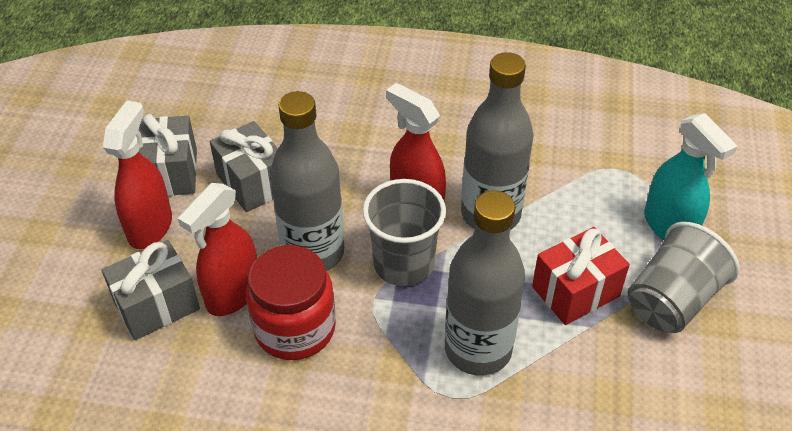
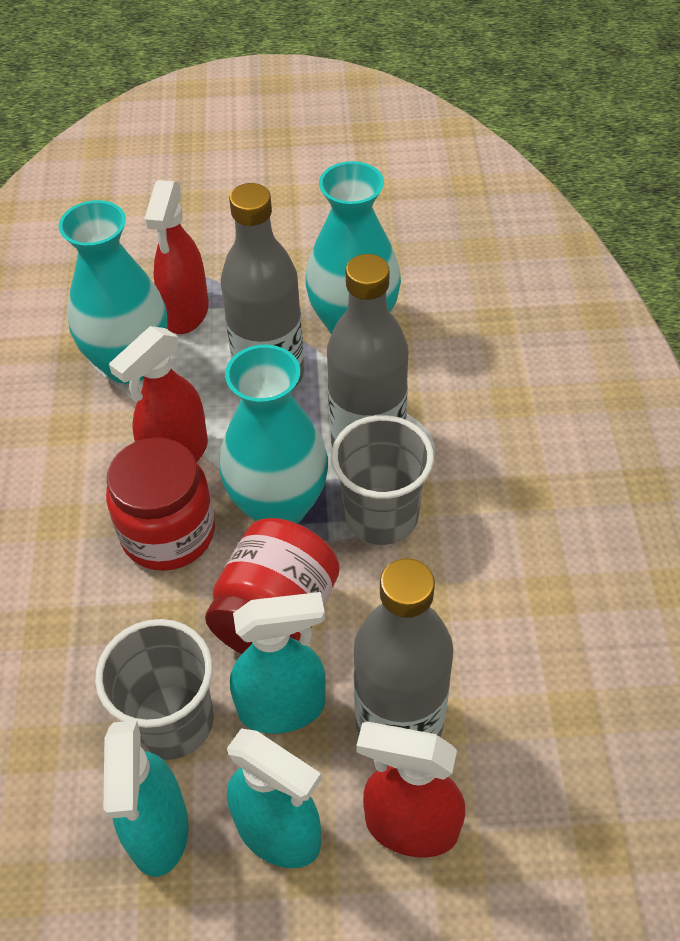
grey gift: 3 -> 0
red gift: 1 -> 0
red jar: 1 -> 2
turquoise spray bottle: 1 -> 3
turquoise vase: 0 -> 3

